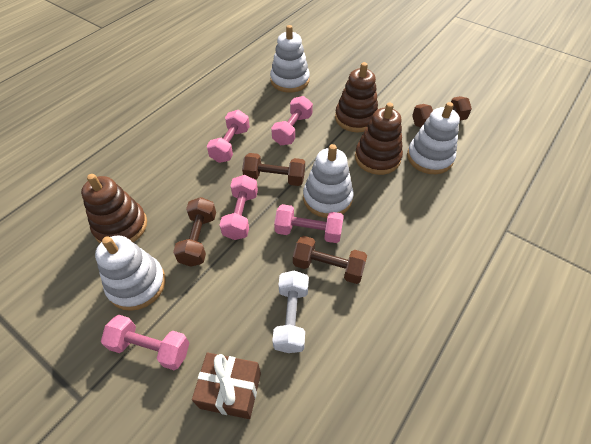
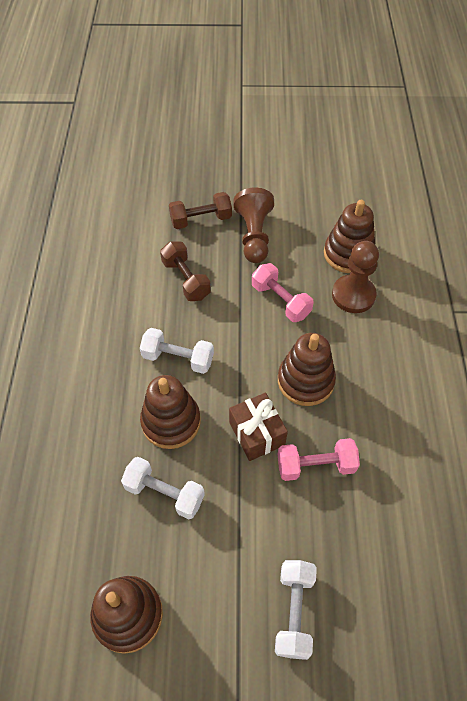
brown dumbbell: 4 -> 2
brown pawn: 0 -> 2
brown stacking toy: 3 -> 4
pink dumbbell: 5 -> 2
white dumbbell: 1 -> 3
white stacking toy: 4 -> 0

